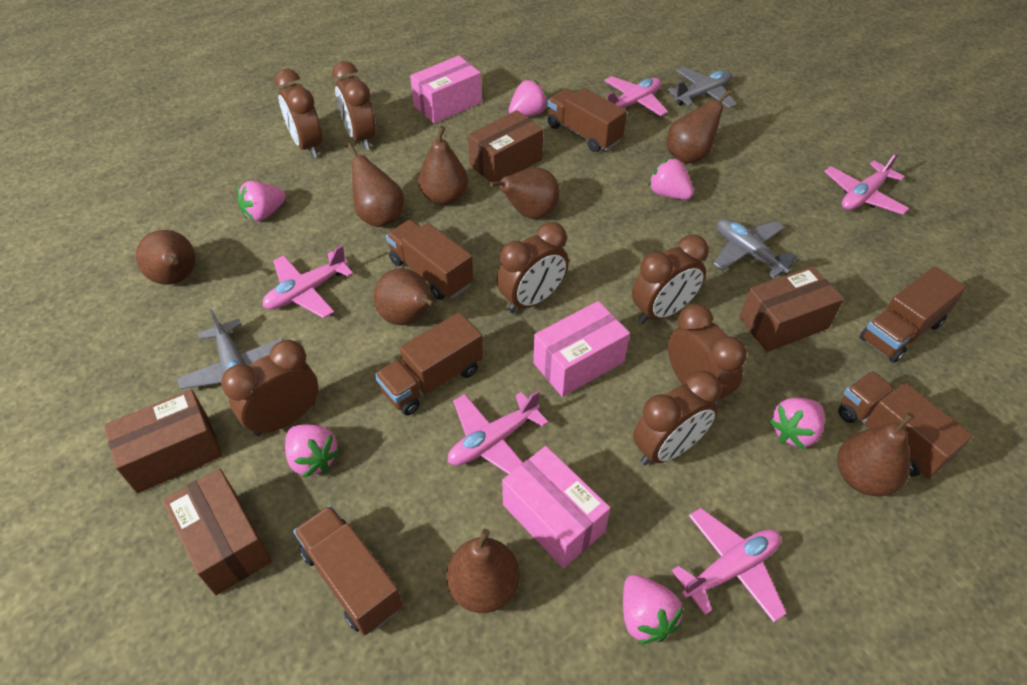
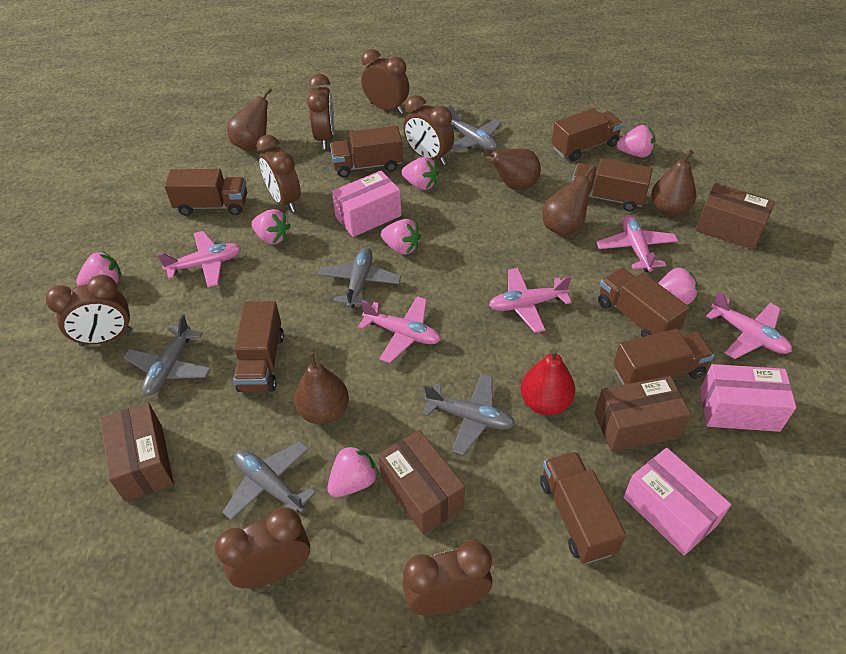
brown pear: 8 -> 5
brown truck: 6 -> 8
grey plane: 3 -> 5
pink strawberry: 6 -> 7
red pear: 0 -> 1

